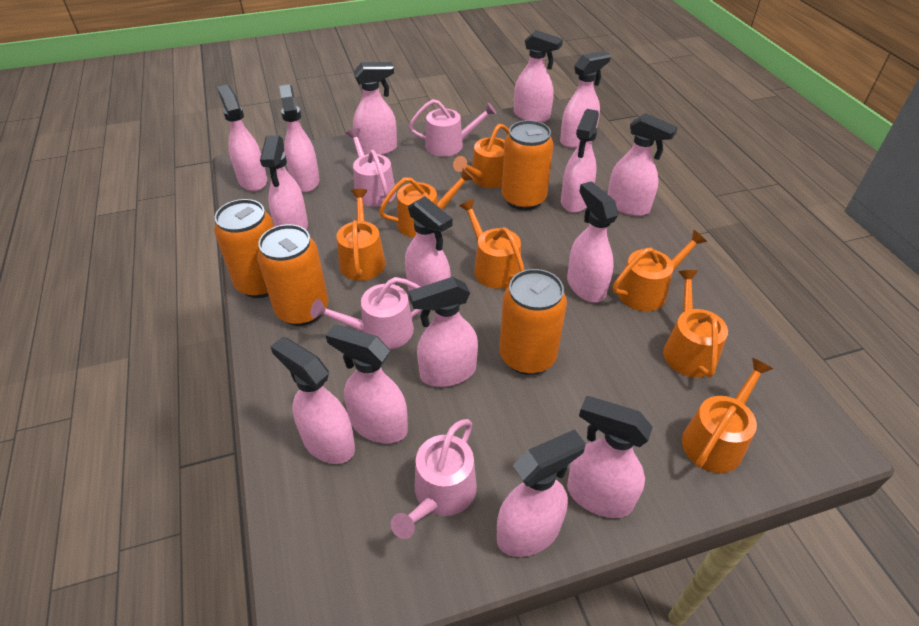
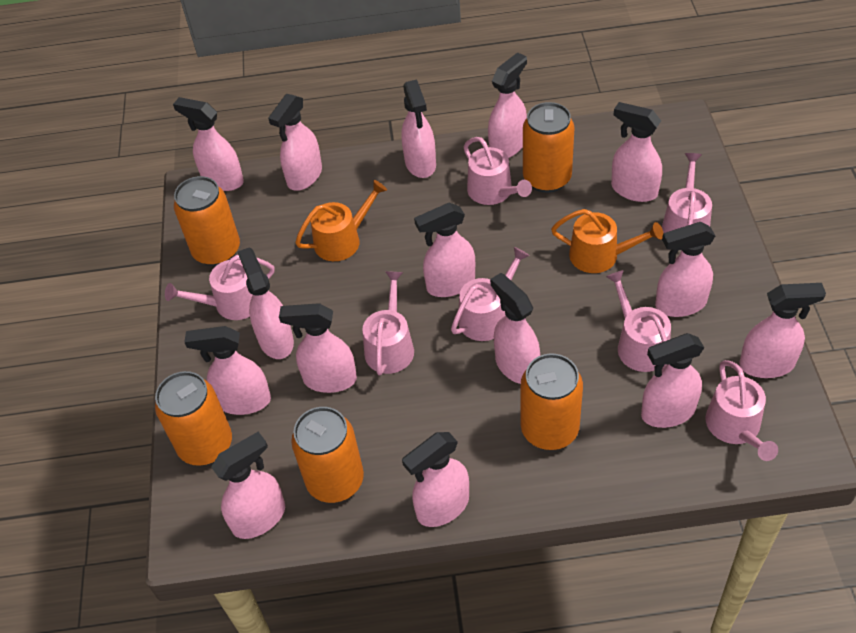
orange can: 4 -> 5
orange watering can: 7 -> 2
pink watering can: 4 -> 7

